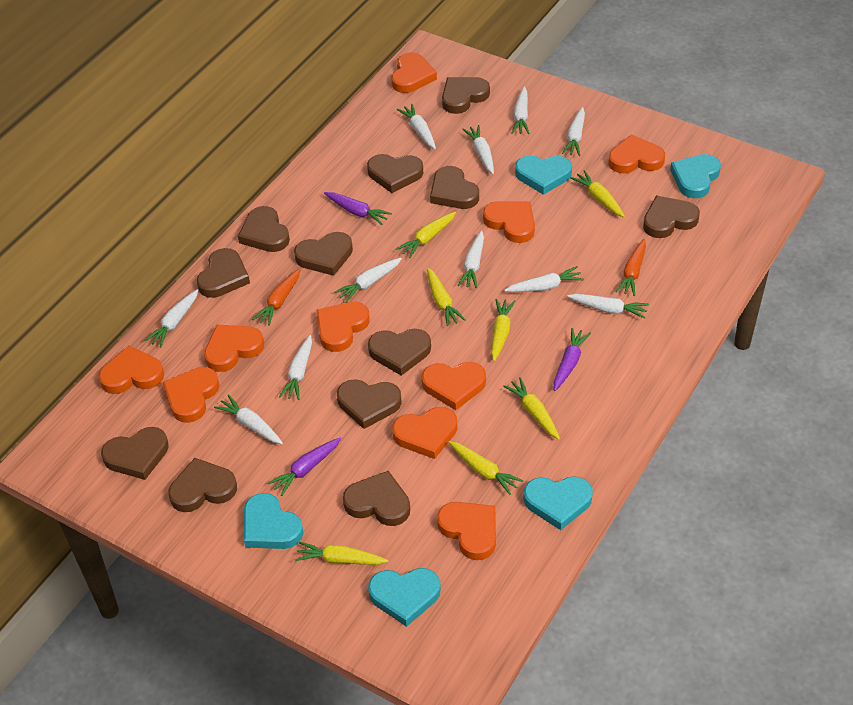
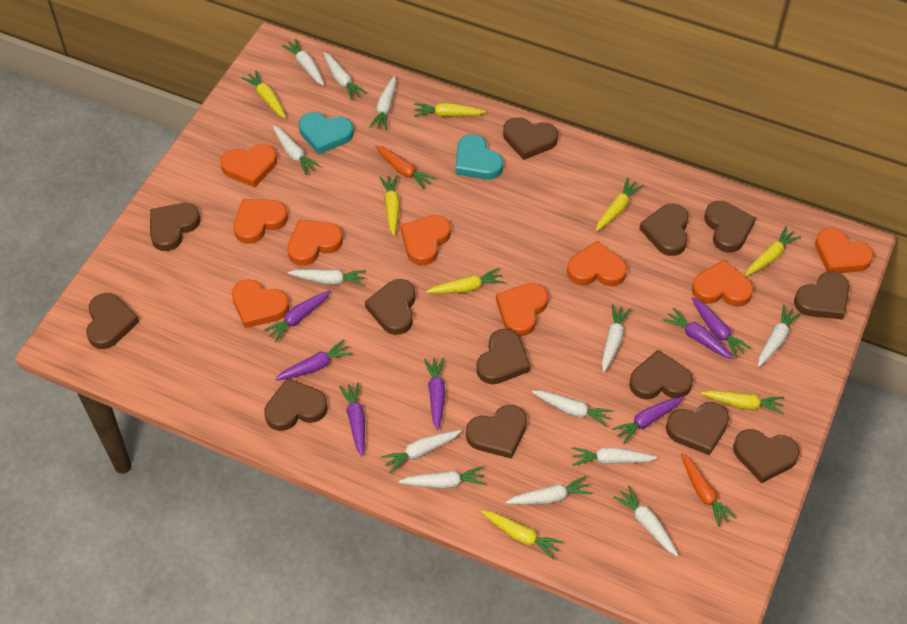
brown heart: 12 -> 13
orange heart: 10 -> 9
purple carrot: 3 -> 7
turquoise heart: 5 -> 2
white carrot: 11 -> 13
yellow carrot: 7 -> 8

